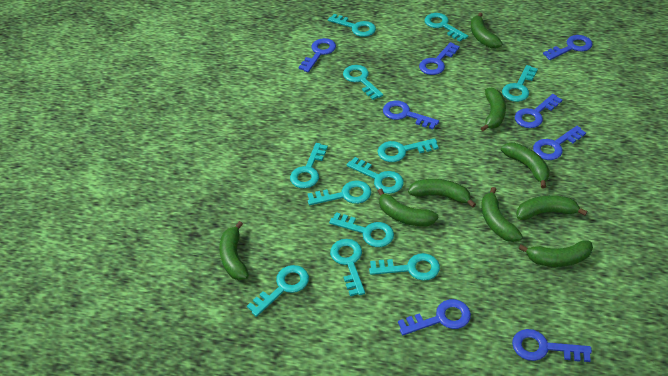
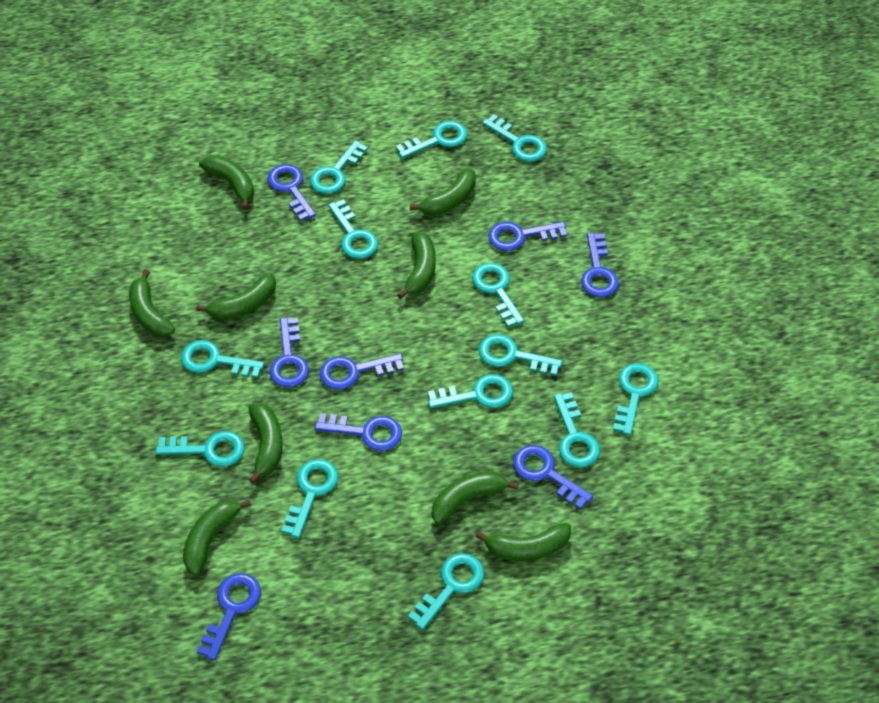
turquoise key: 12 -> 13

